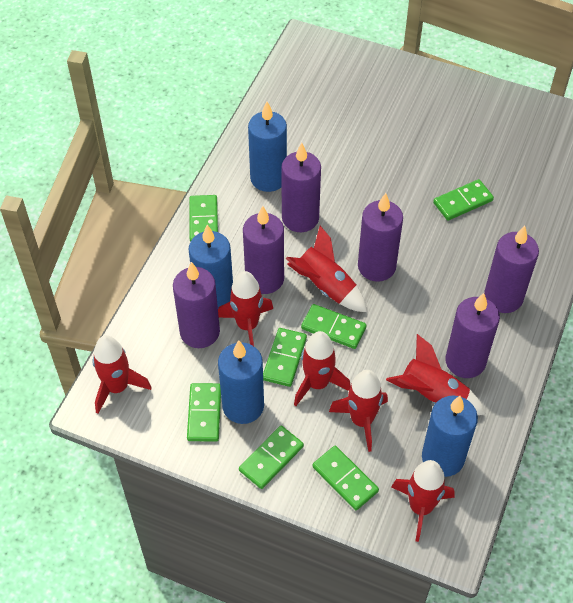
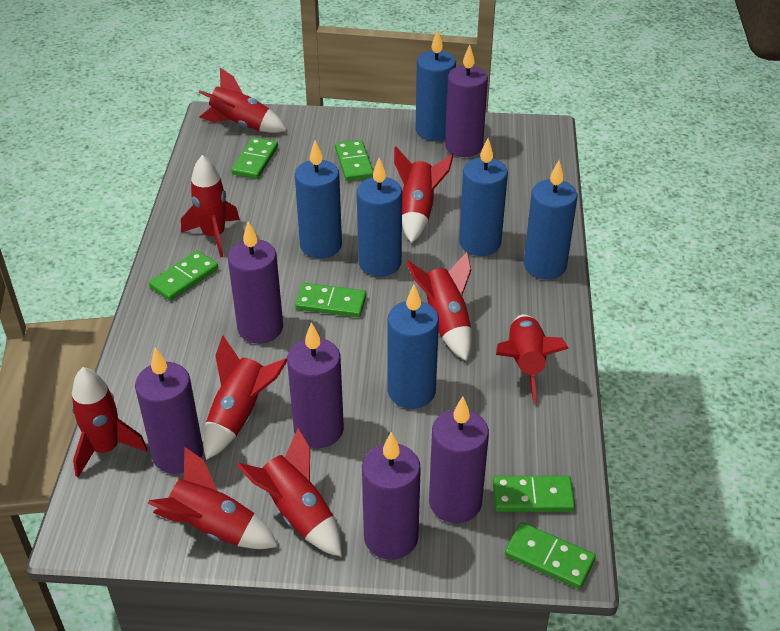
blue candle: 4 -> 6
green domino: 7 -> 6
red rocket: 7 -> 9

